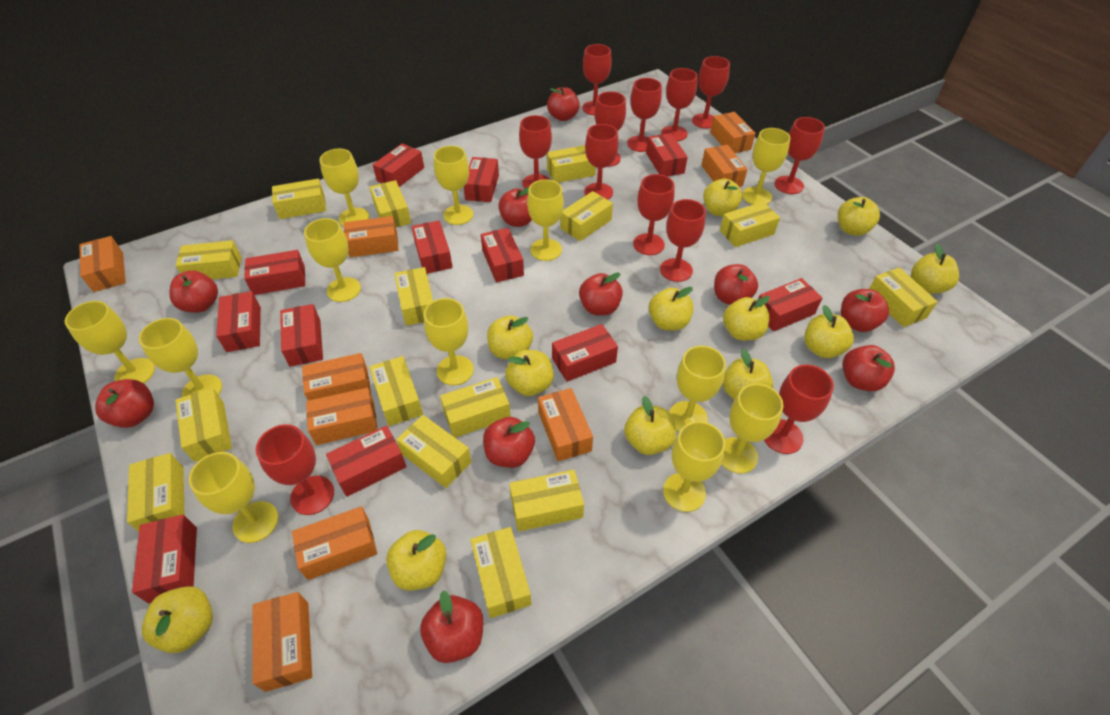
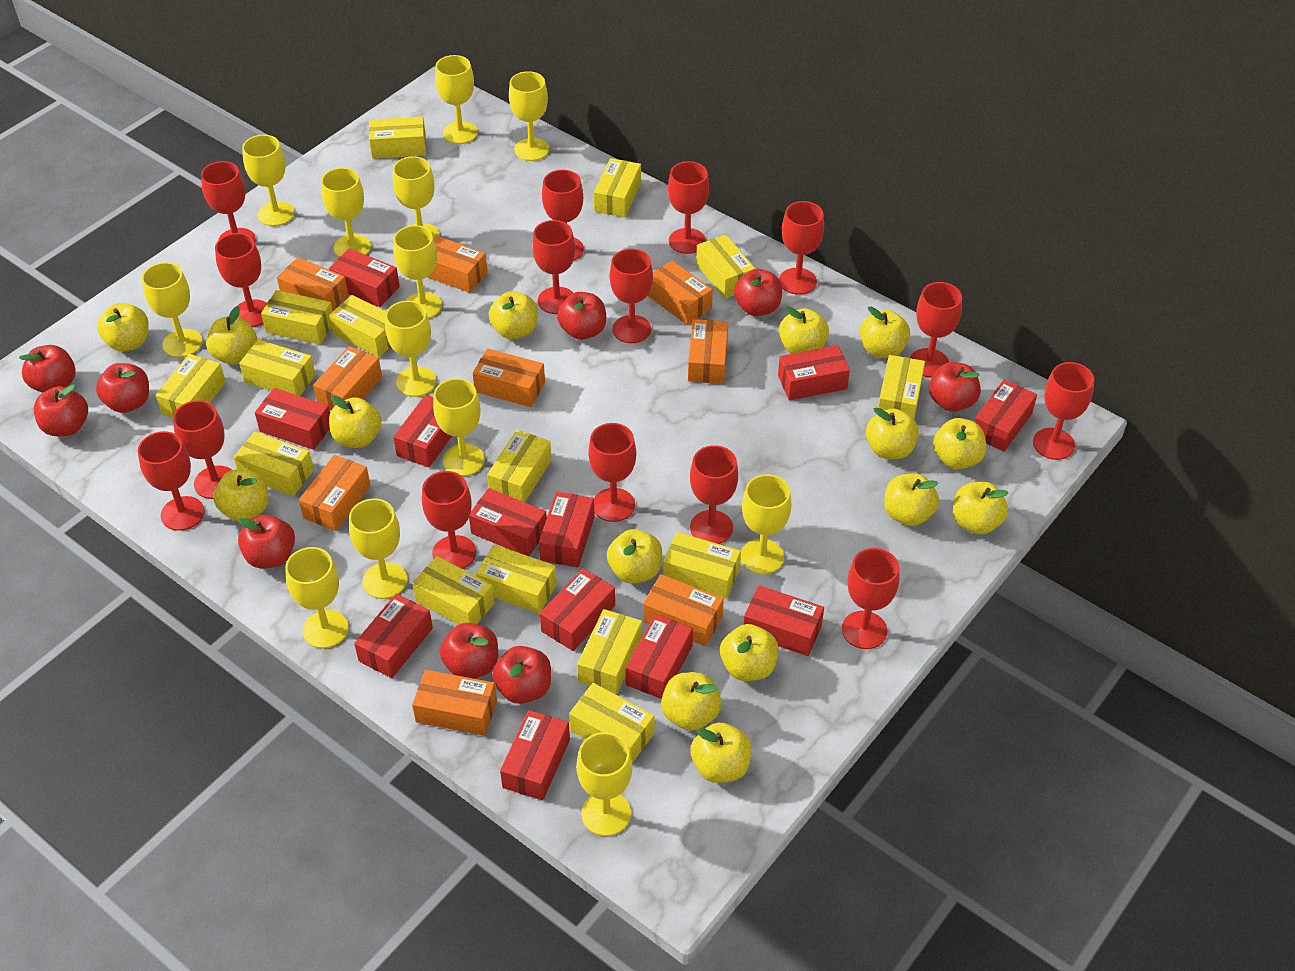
red apple: 10 -> 9
red goblet: 12 -> 15
yellow apple: 12 -> 15
yellow goblet: 12 -> 13

